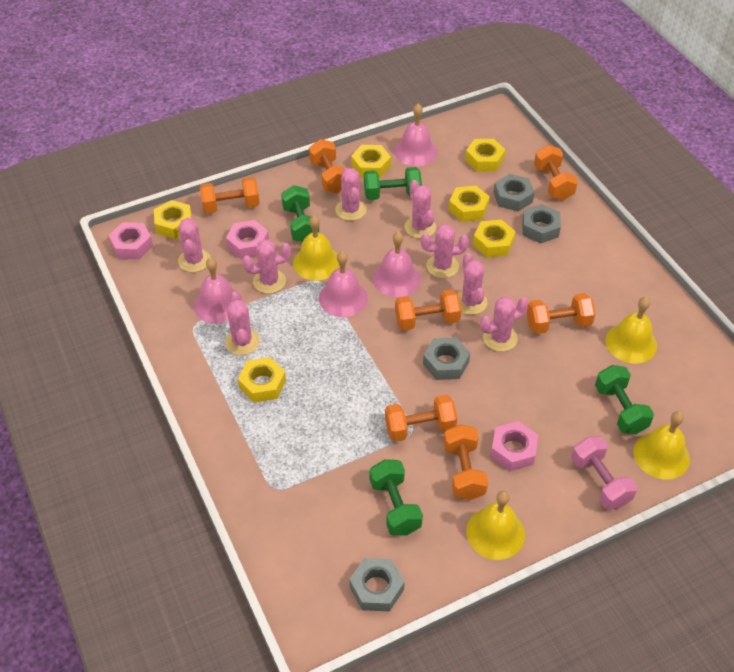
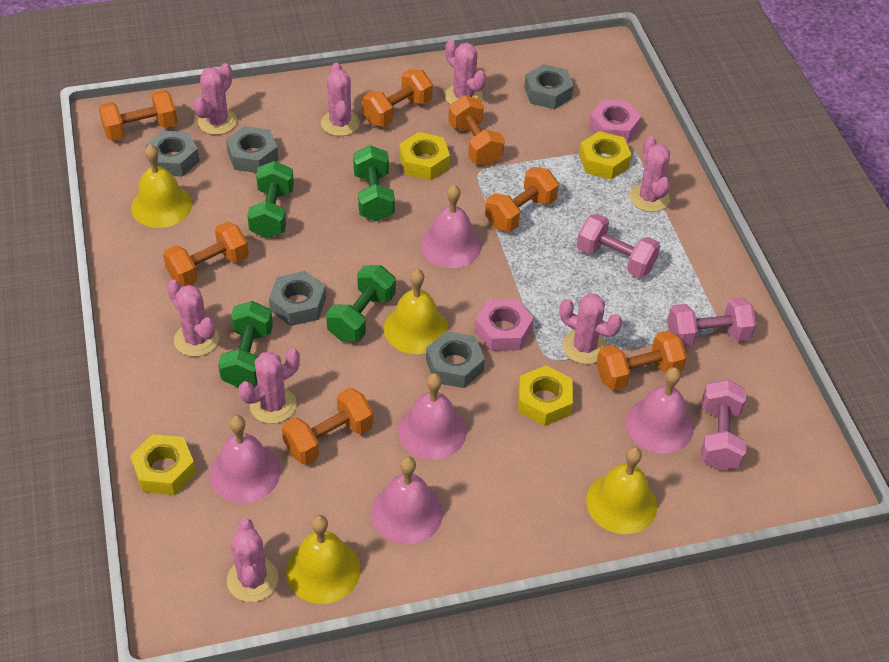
grey nut: 4 -> 5
pink bell: 4 -> 5
pink dumbbell: 1 -> 3
pink nut: 3 -> 2
yellow nut: 6 -> 4

